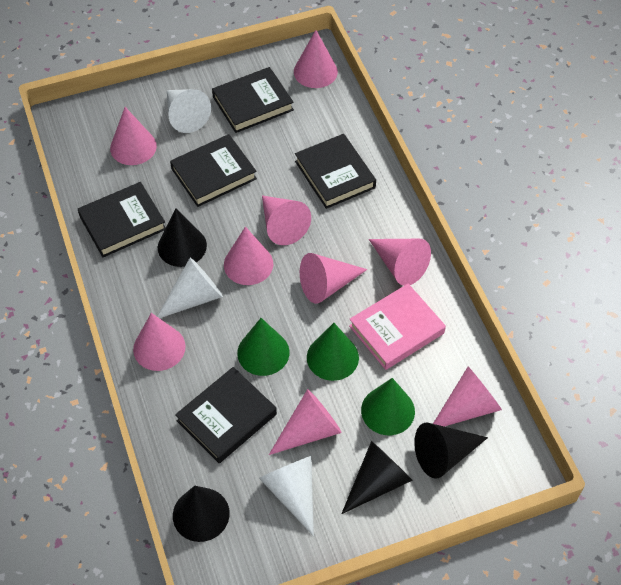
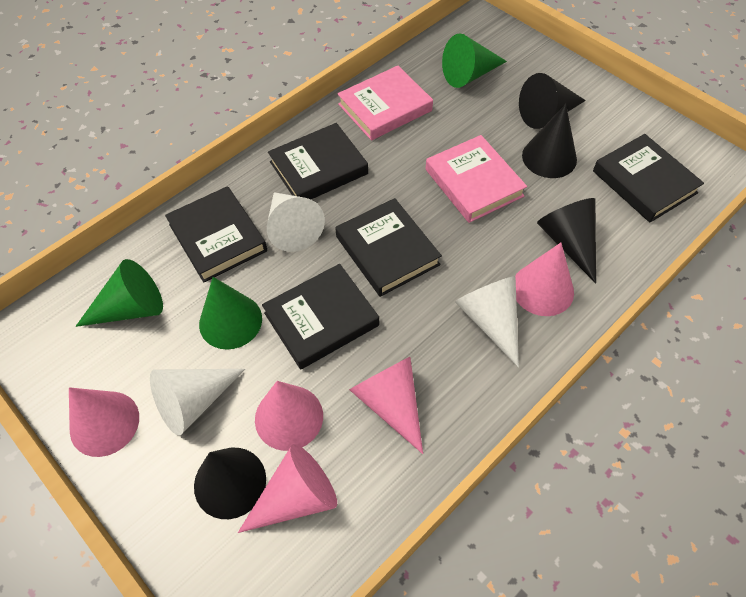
pink book: 1 -> 2
pink cone: 9 -> 5

